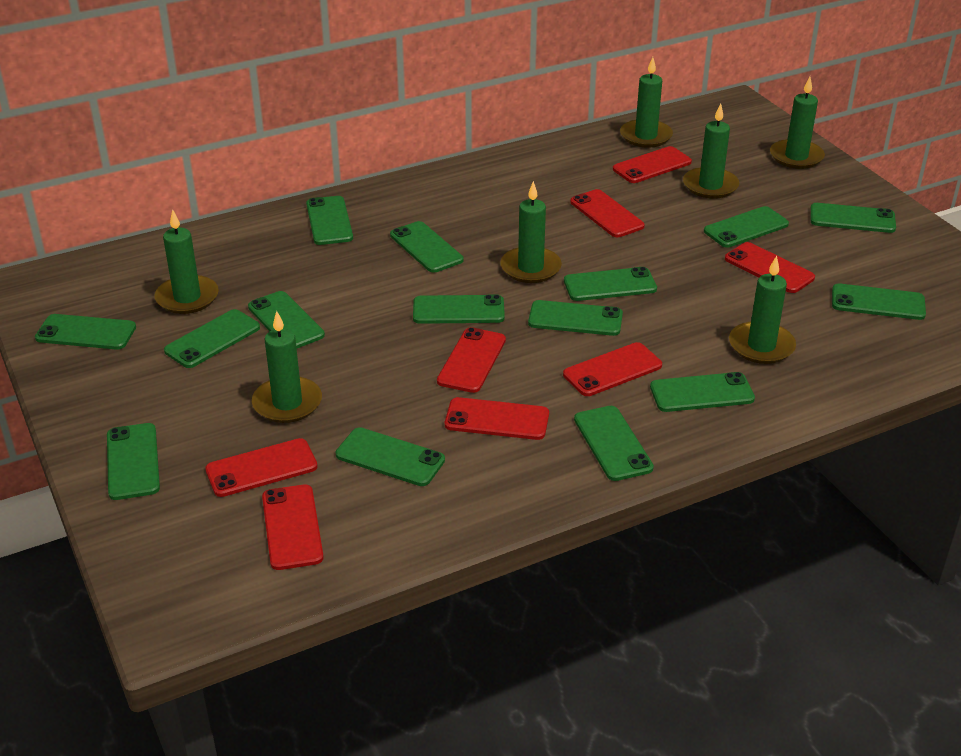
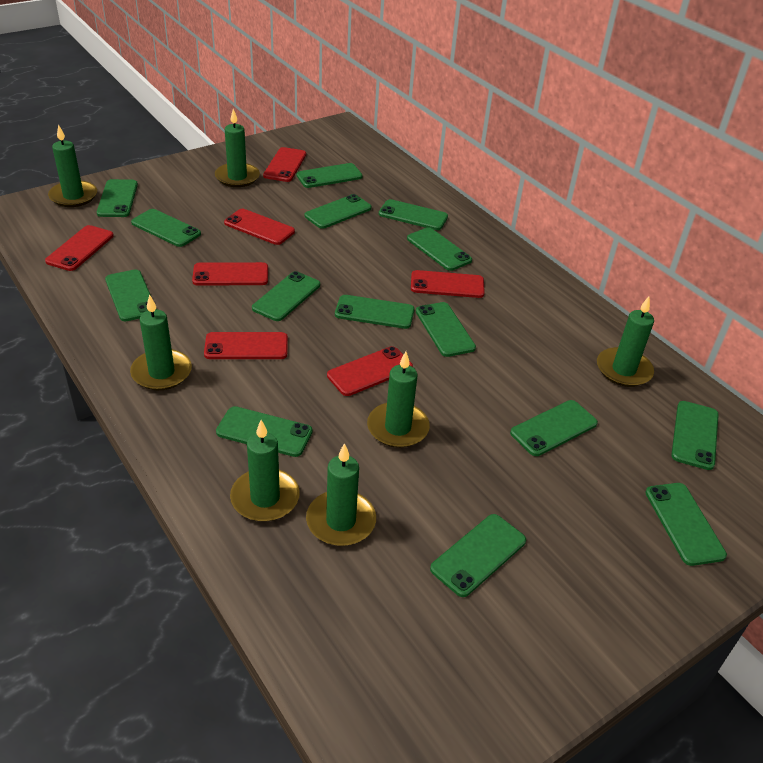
red phone: 8 -> 7

